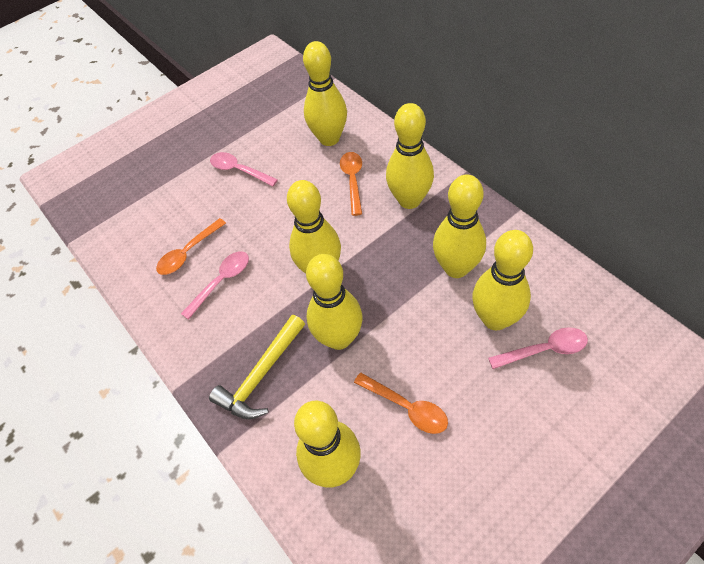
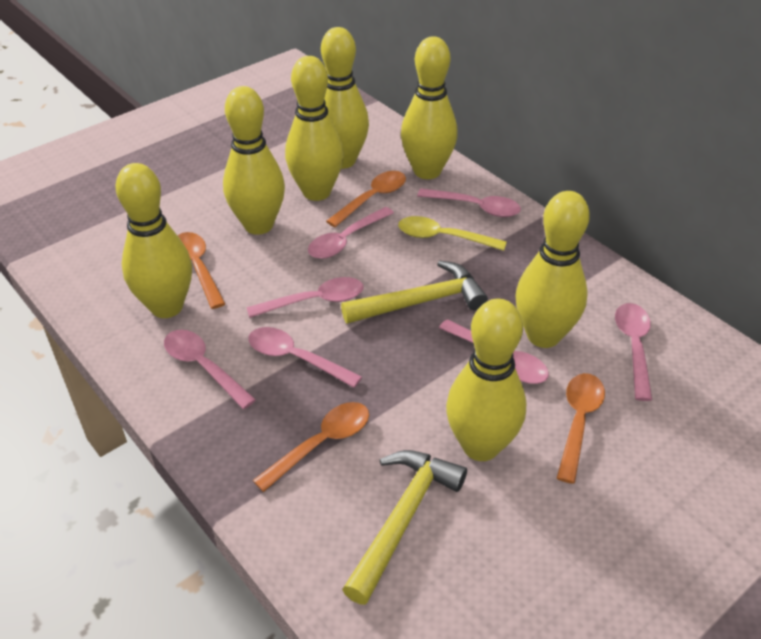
orange spoon: 3 -> 4
pink spoon: 3 -> 7
yellow hammer: 1 -> 2
yellow spoon: 0 -> 1

